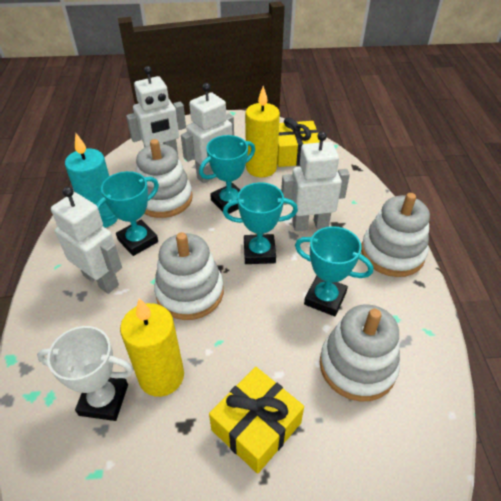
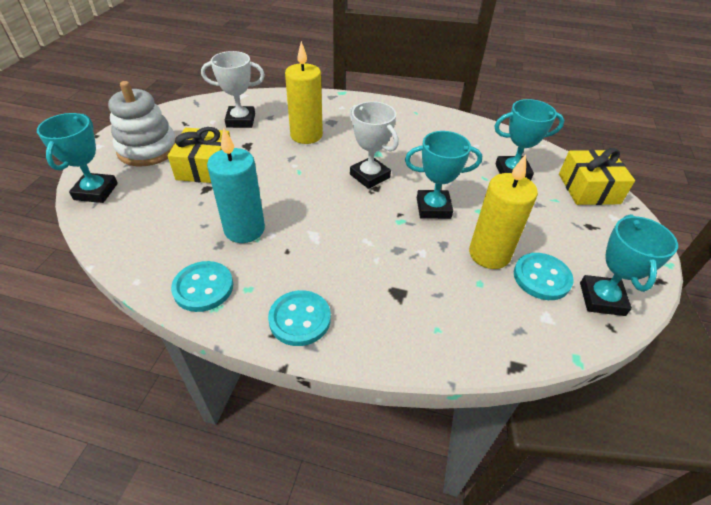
turquoise button: 0 -> 3
white robot: 4 -> 0
white stacking toy: 4 -> 1
white trophy: 1 -> 2

